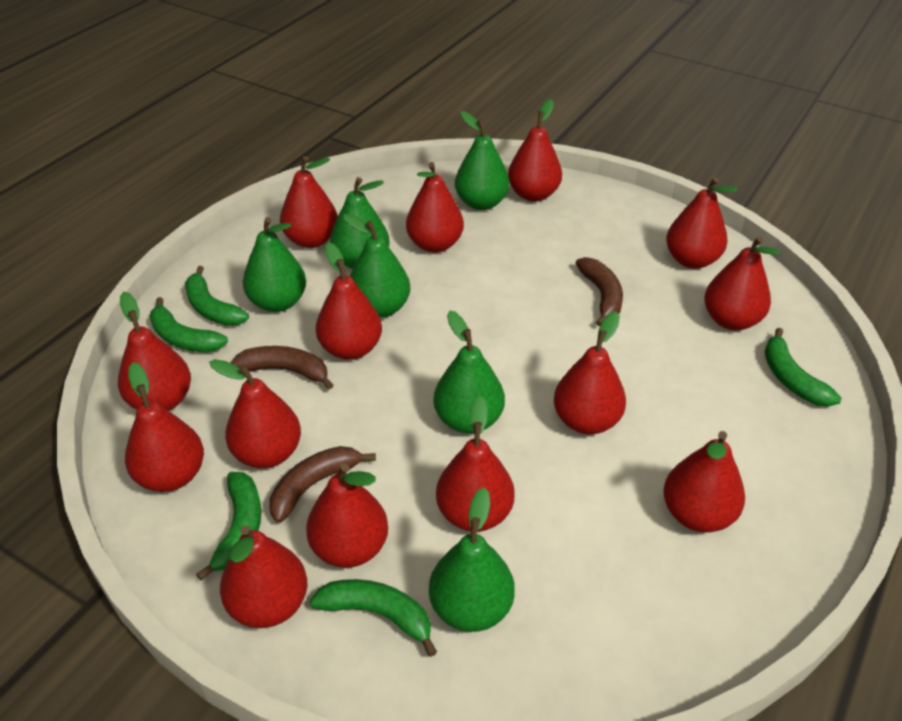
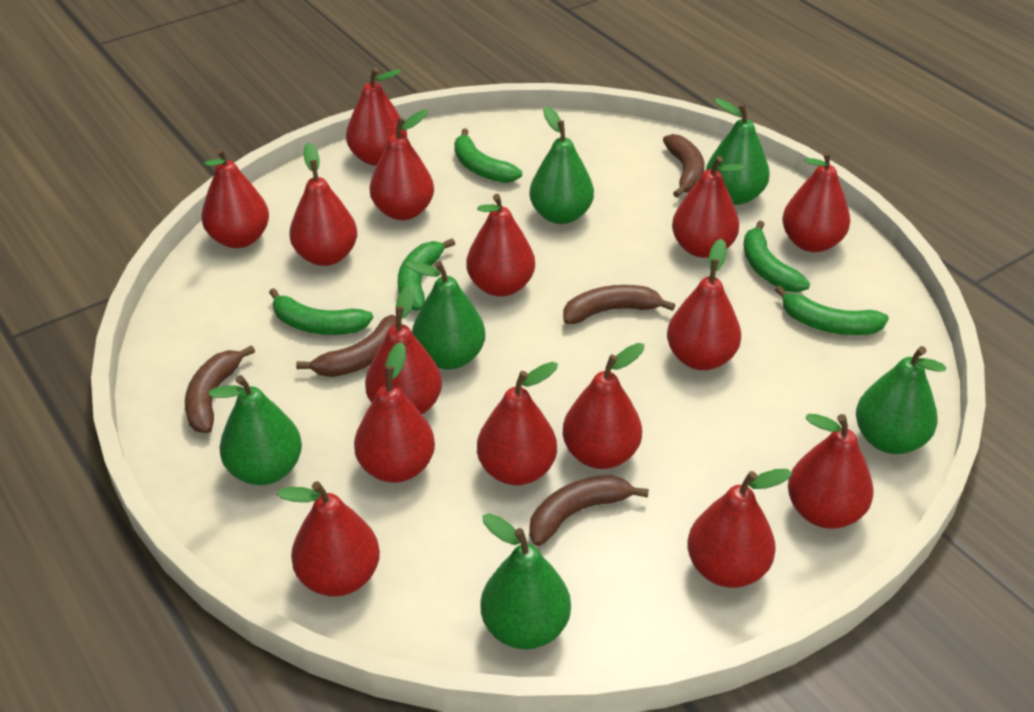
brown banana: 3 -> 5
red pear: 14 -> 15

